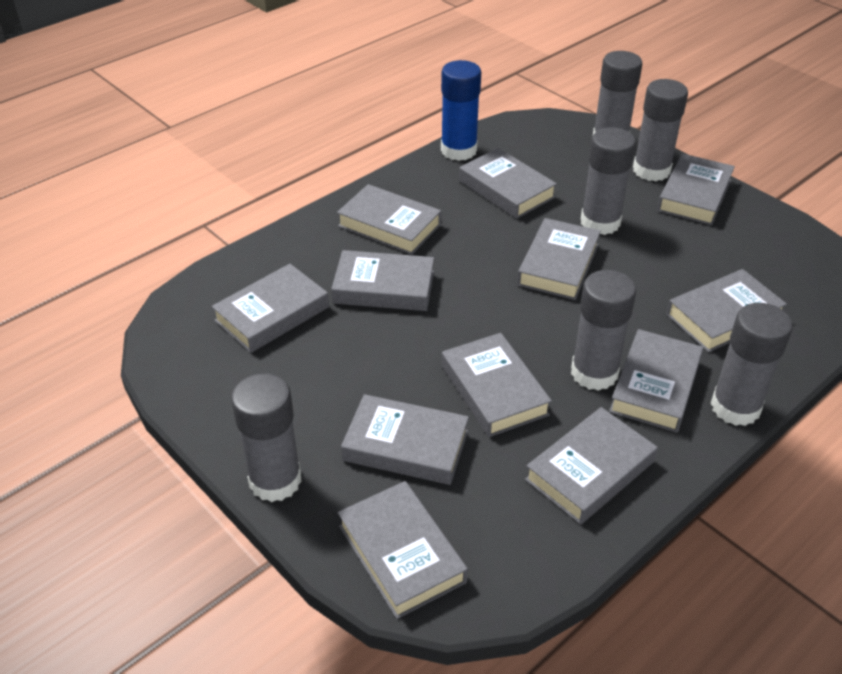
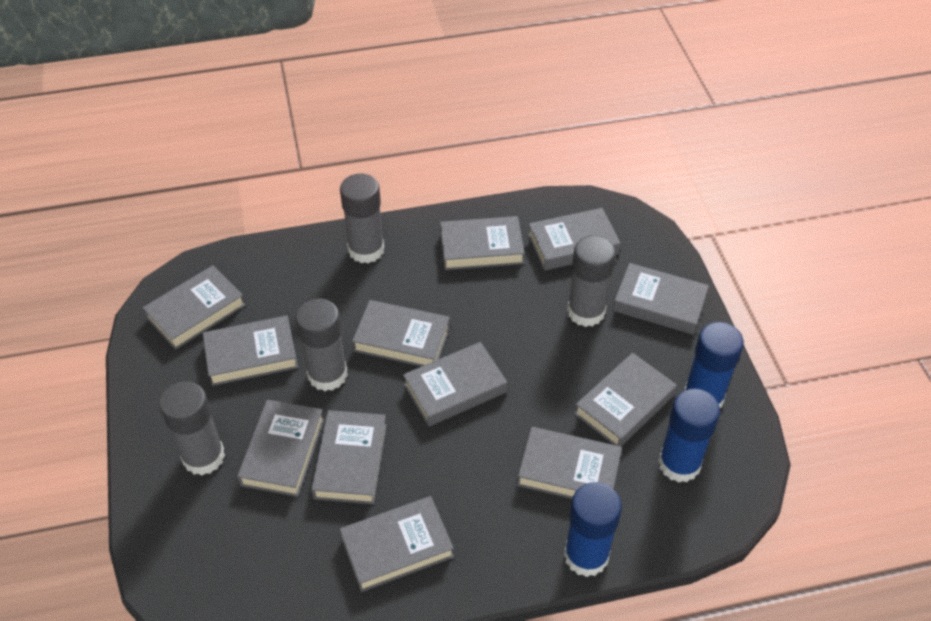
blue glue stick: 1 -> 3
grey glue stick: 6 -> 4

